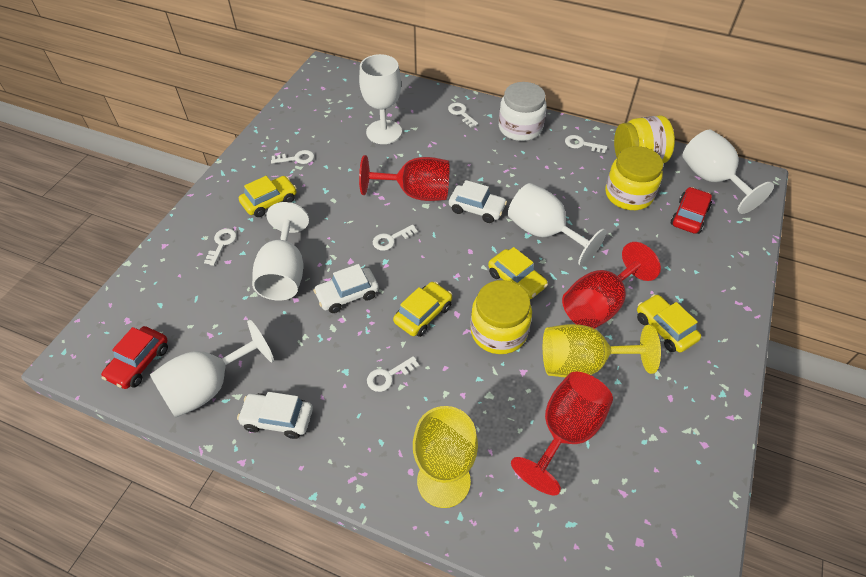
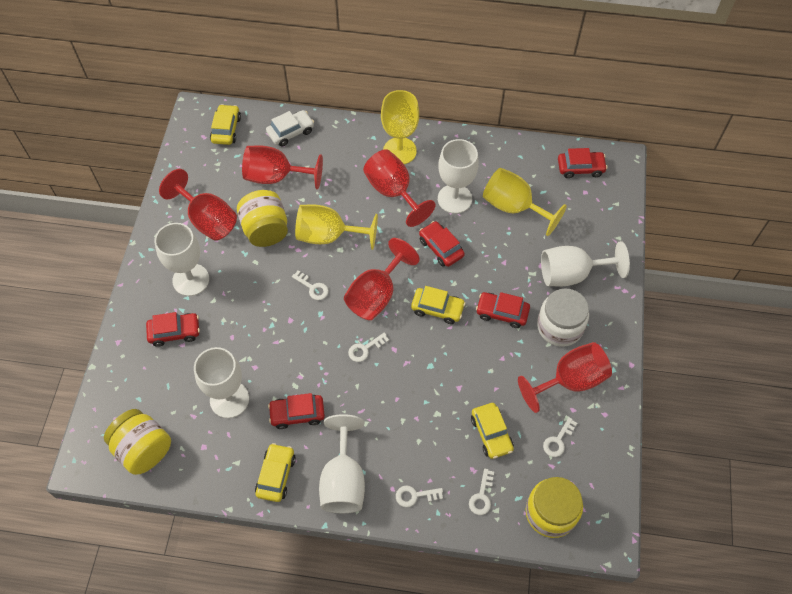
red car: 2 -> 5
red goblet: 3 -> 5
white car: 3 -> 1
white key: 6 -> 5
yellow goblet: 2 -> 3

